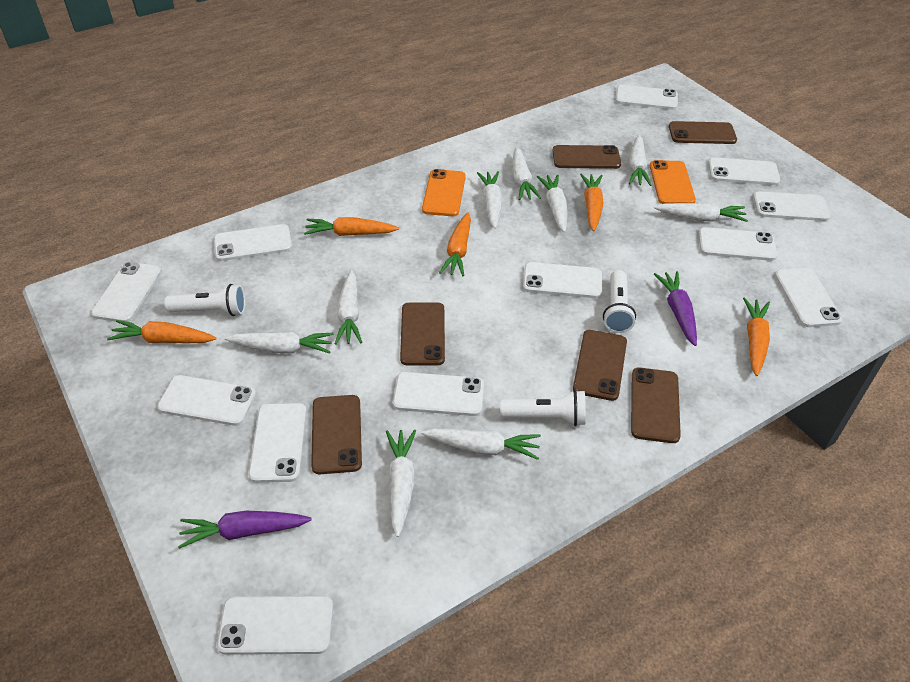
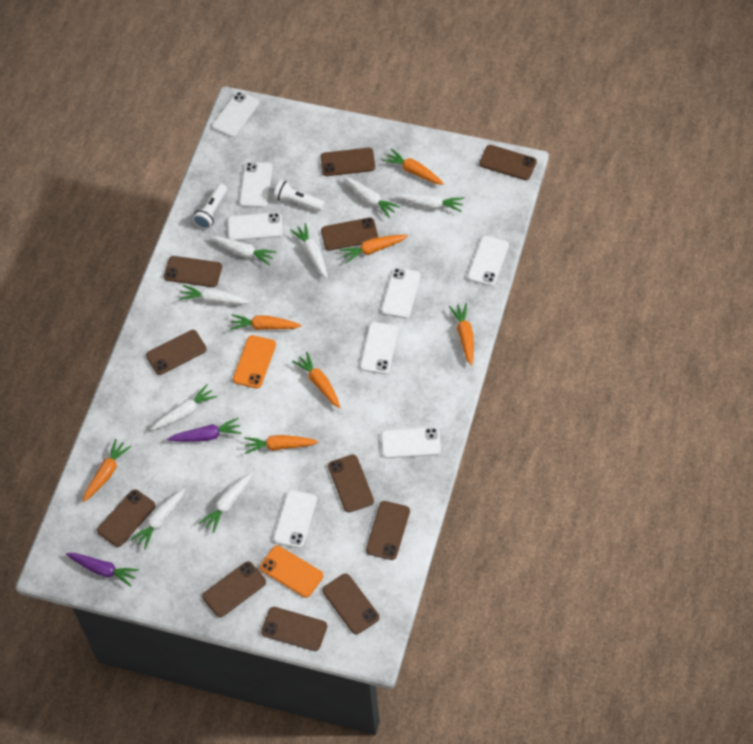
brown phone: 6 -> 11
orange carrot: 5 -> 7
white carrot: 9 -> 8
white flashlight: 3 -> 2
white phone: 12 -> 8

